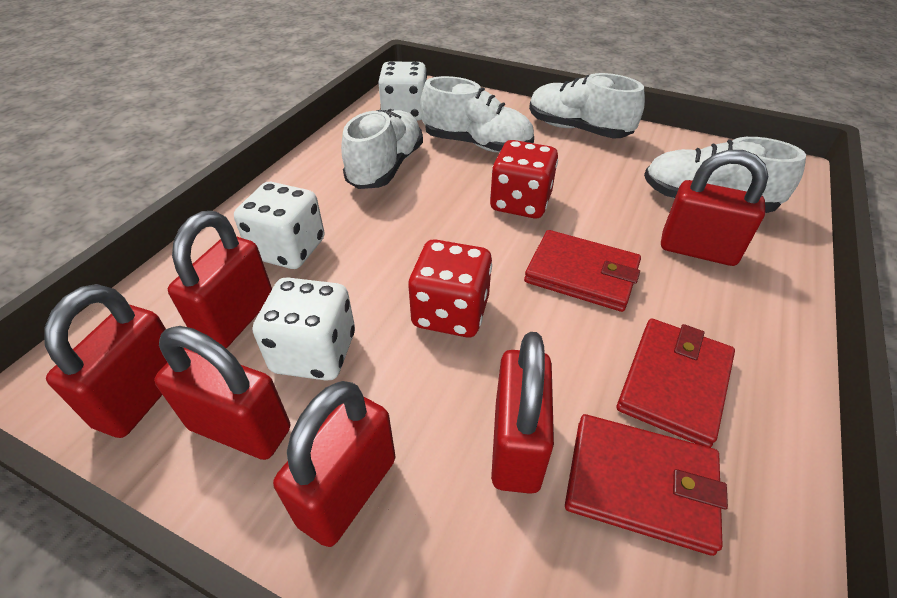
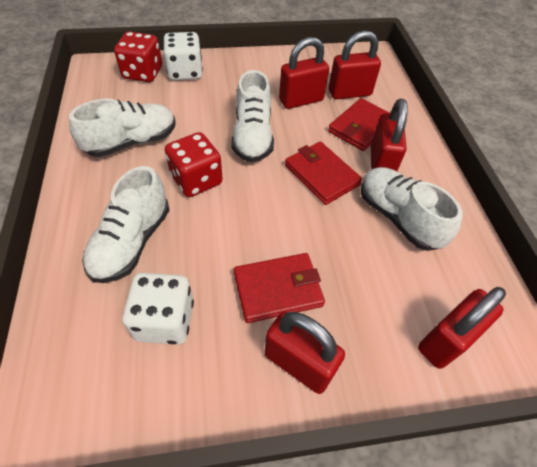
red padlock: 6 -> 5
white dice: 3 -> 2

